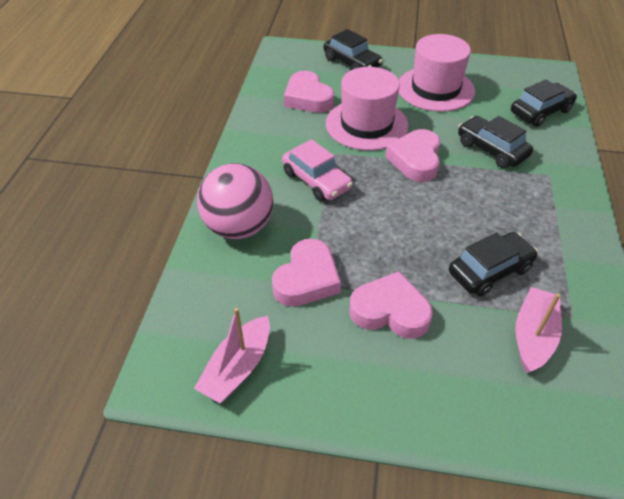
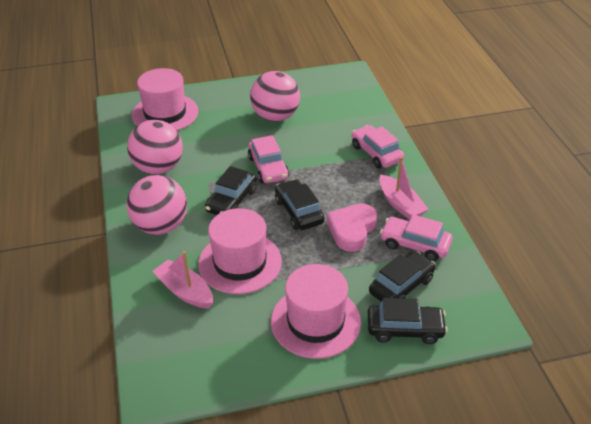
pink ball: 1 -> 3
pink car: 1 -> 3
pink hat: 2 -> 3
pink heart: 4 -> 1

